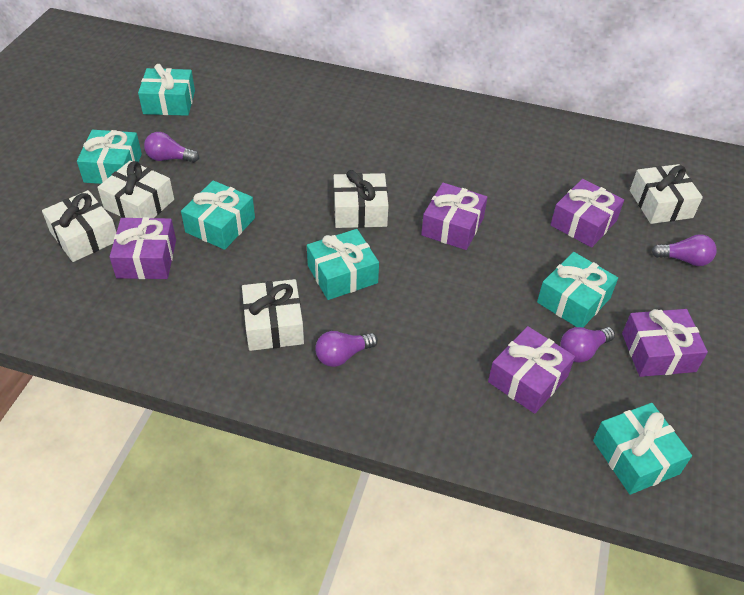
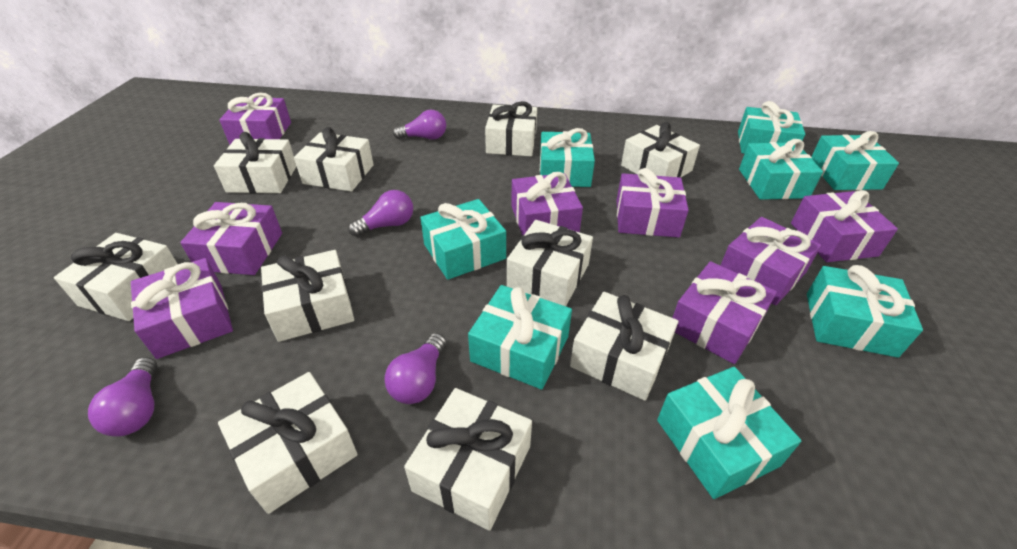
purple gift: 5 -> 8
turquoise gift: 6 -> 8
white gift: 5 -> 10

